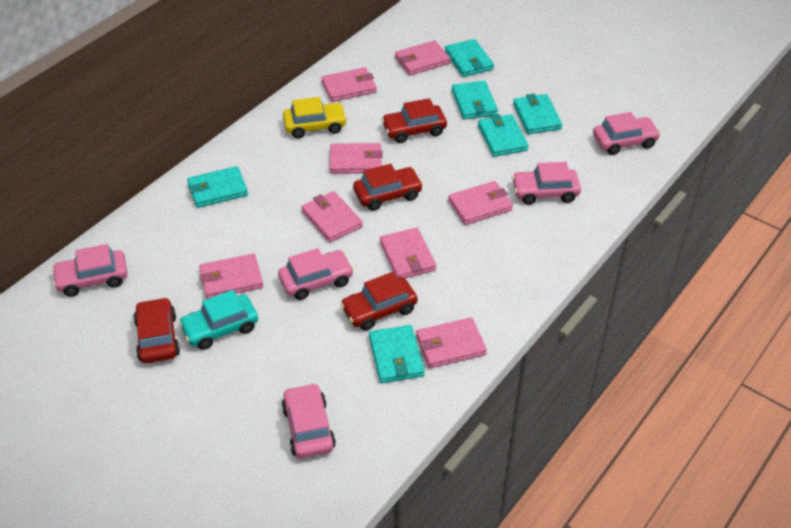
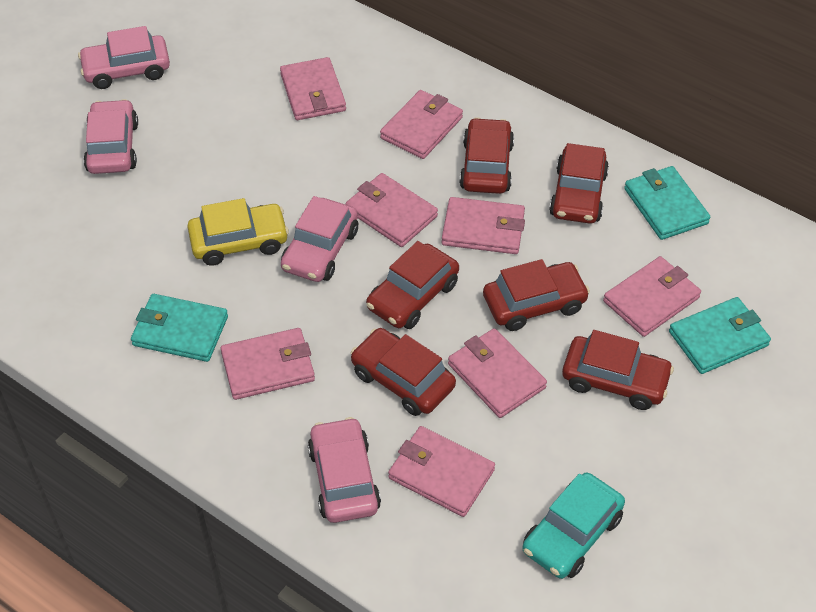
pink car: 5 -> 4
red car: 4 -> 6
turquoise wallet: 6 -> 3

